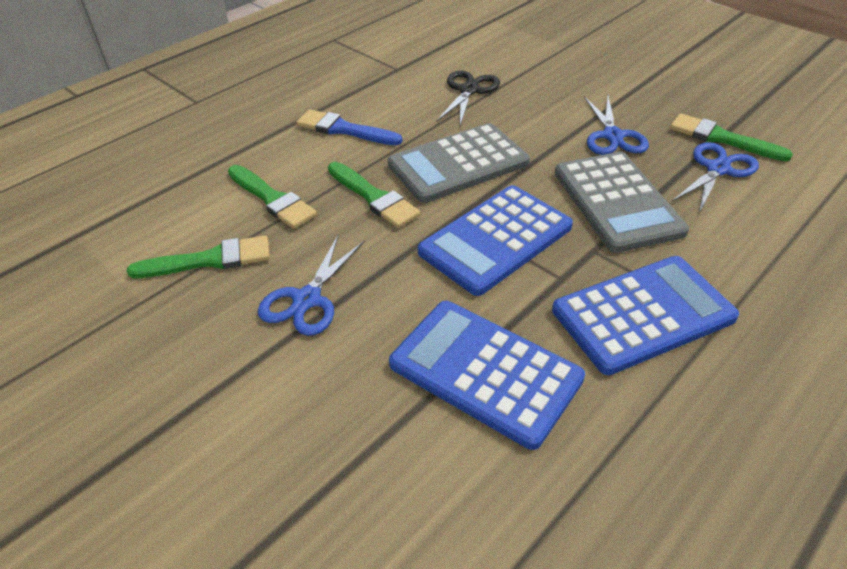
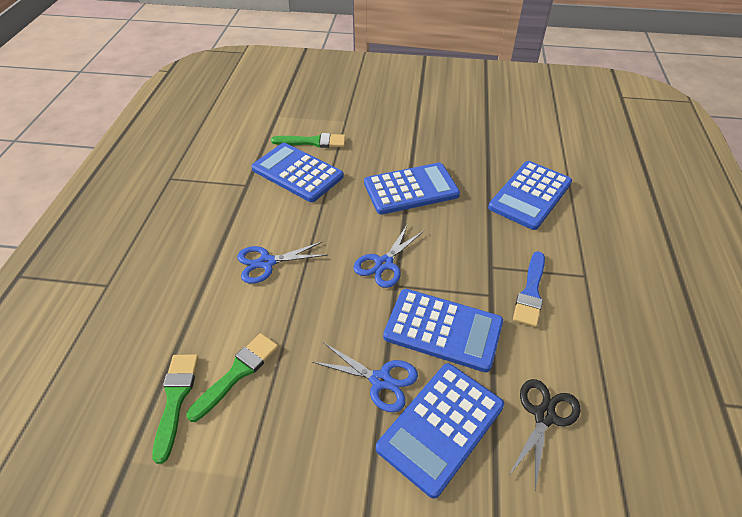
blue calculator: 3 -> 5
green brush: 4 -> 3
grey calculator: 2 -> 0

